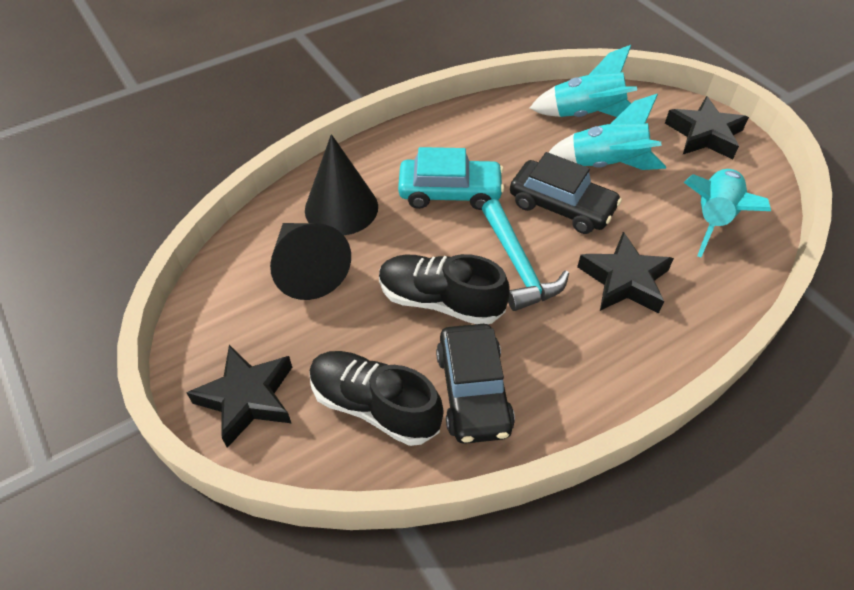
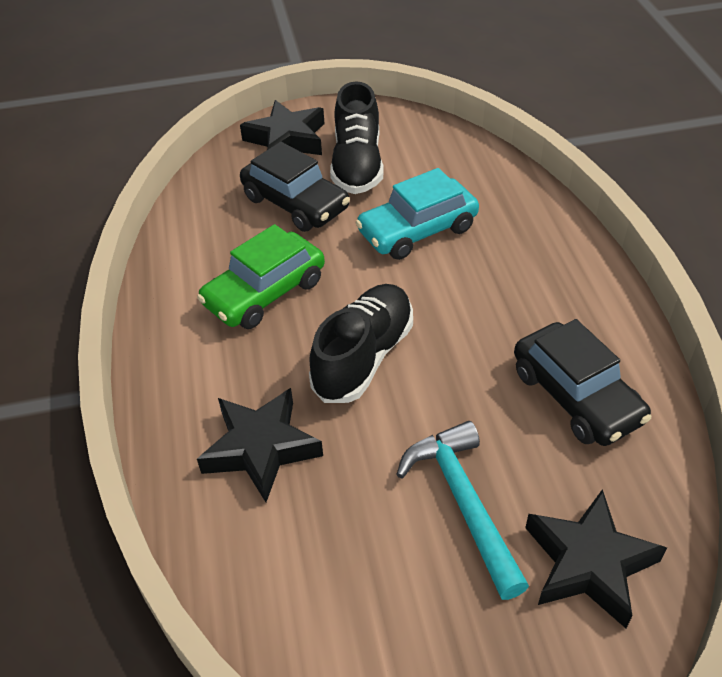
black cone: 2 -> 0
green car: 0 -> 1
turquoise rocket: 3 -> 0

